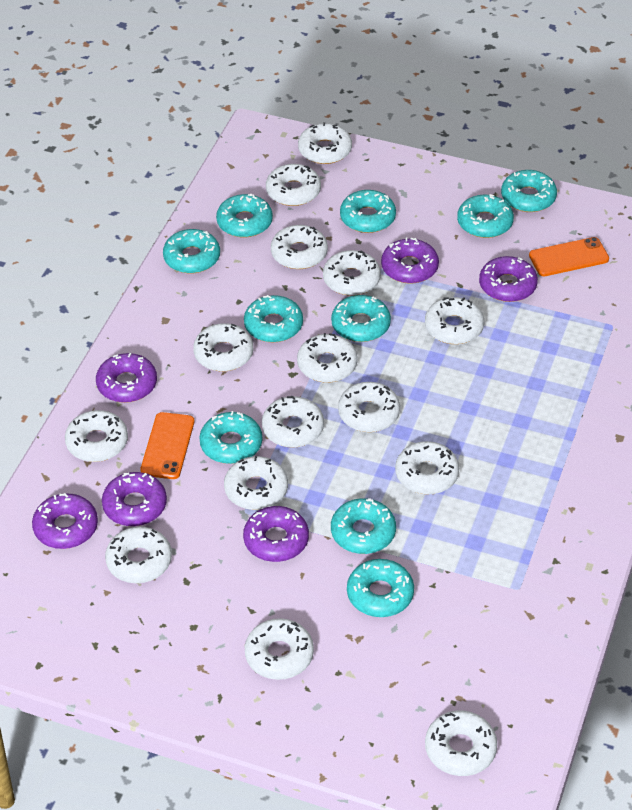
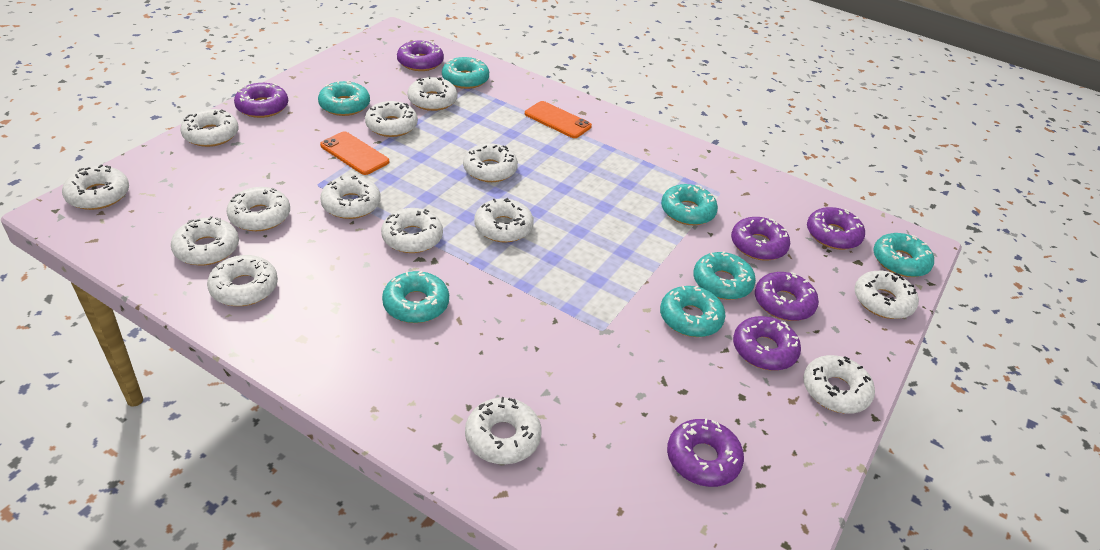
purple donut: 6 -> 7
turquoise donut: 10 -> 7
white donut: 15 -> 14

